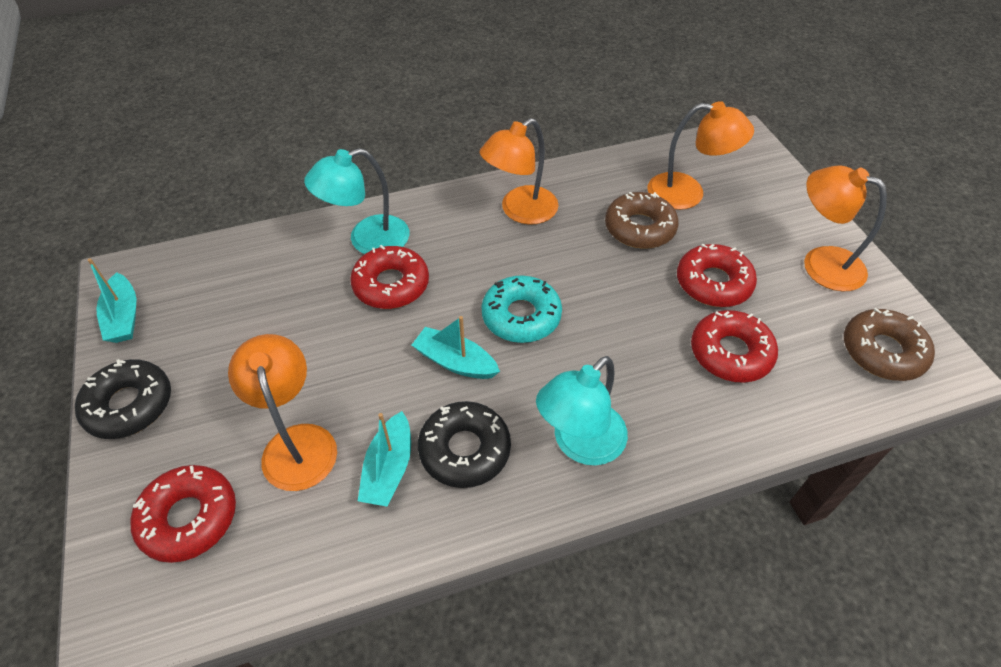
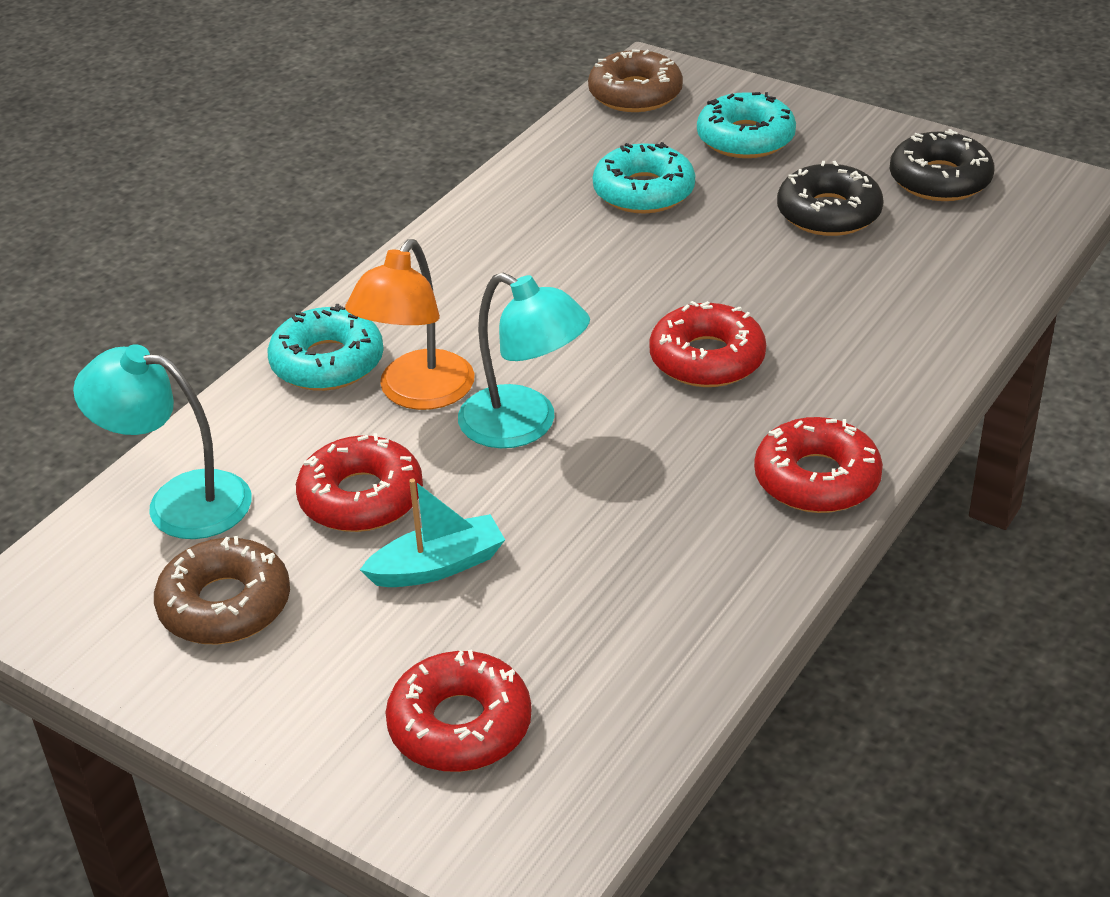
orange lamp: 4 -> 1
turquoise boat: 3 -> 1
turquoise donut: 1 -> 3

